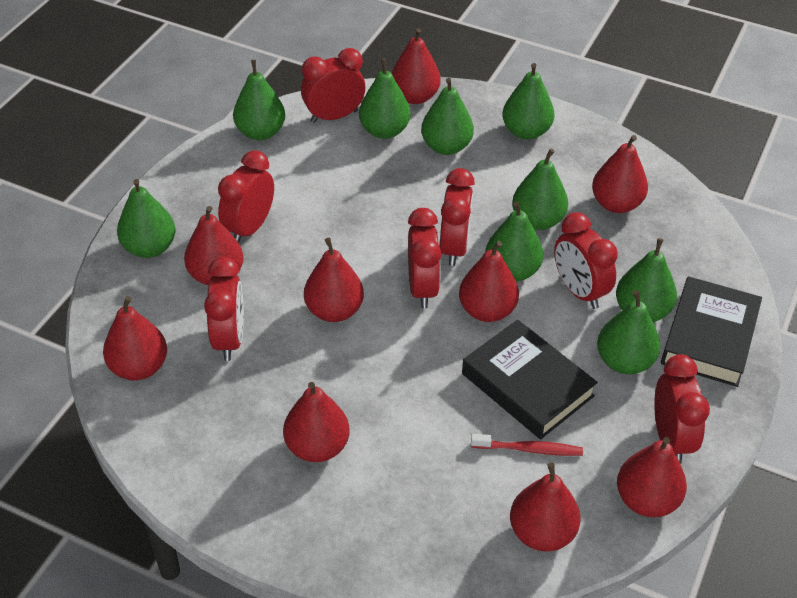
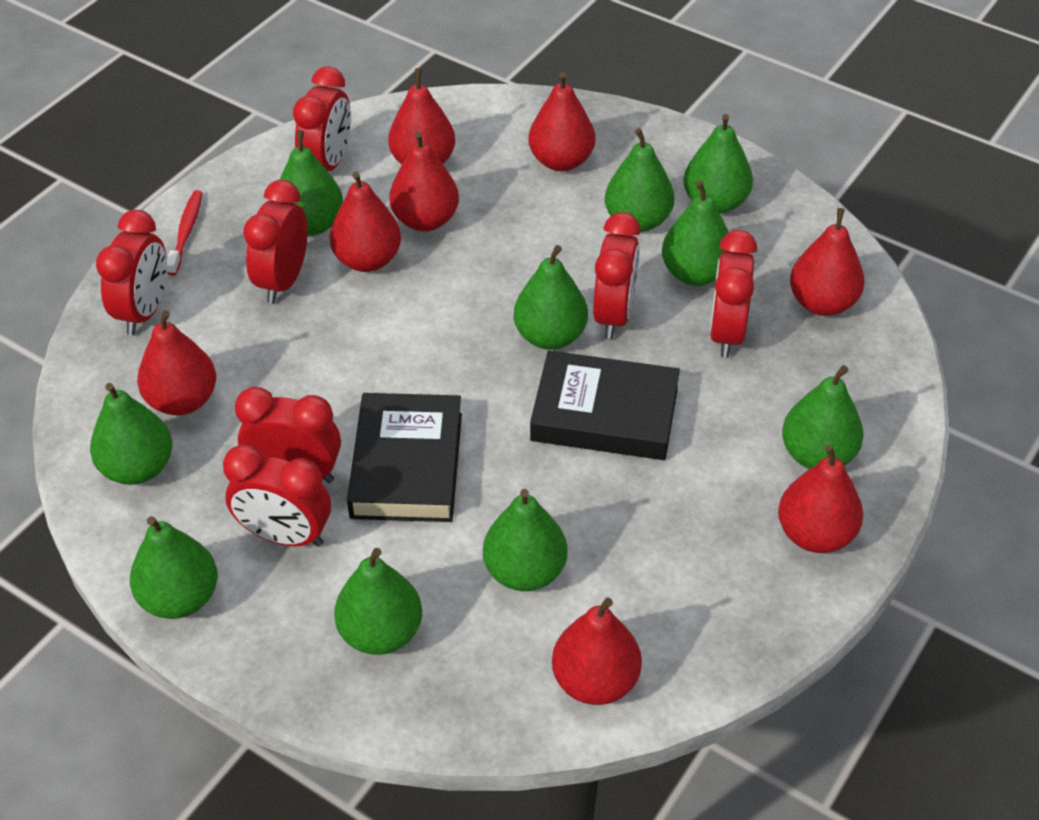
green pear: 9 -> 10
red pear: 9 -> 8

